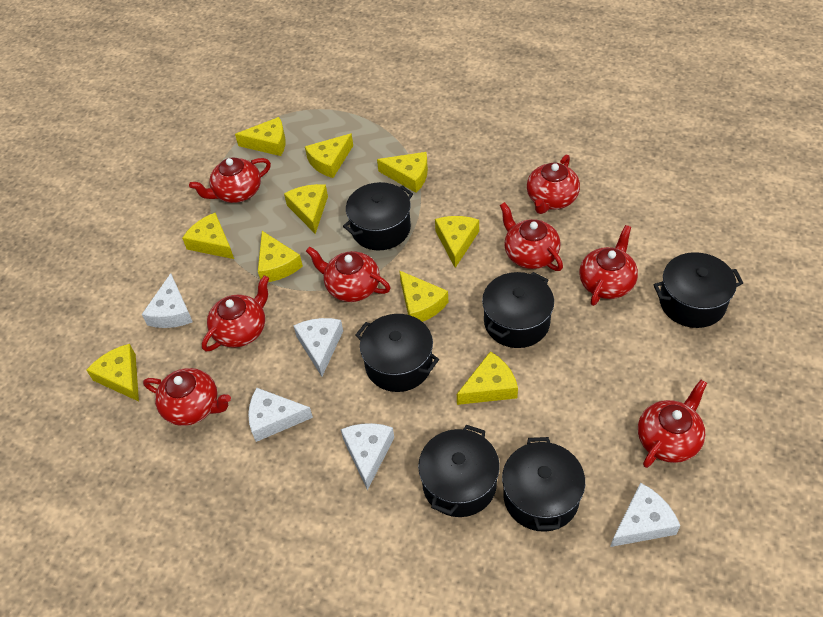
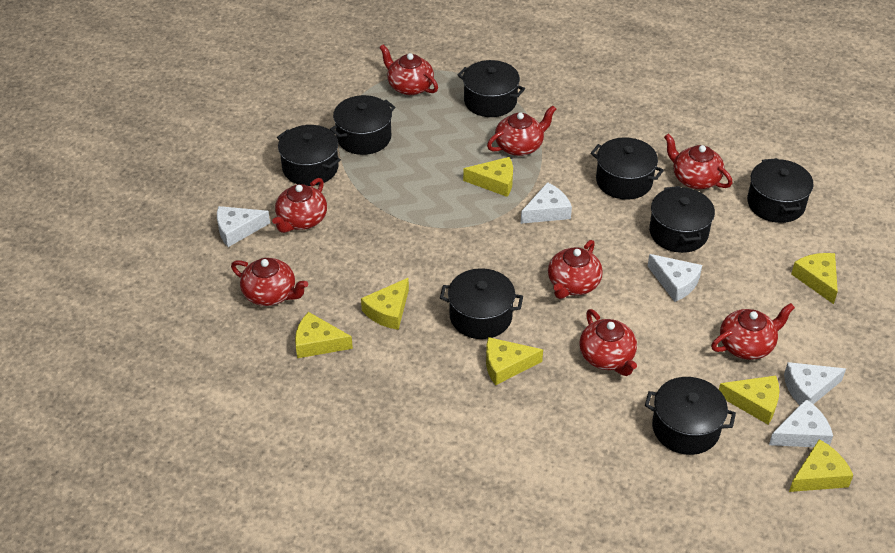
black pot: 6 -> 8
yellow cheese: 10 -> 7

